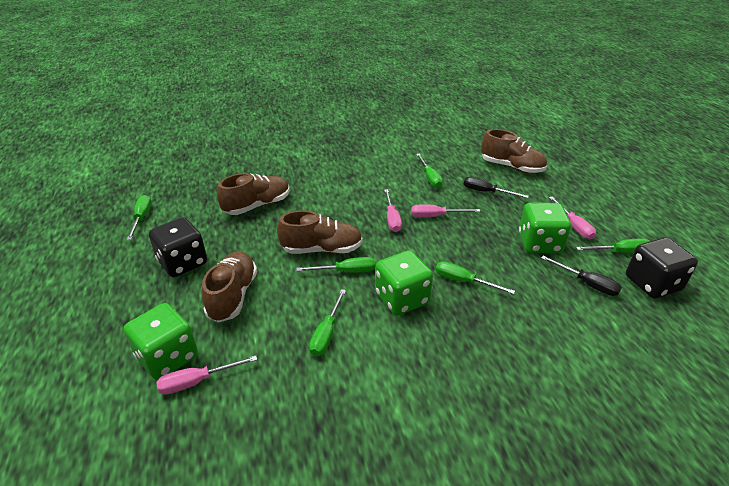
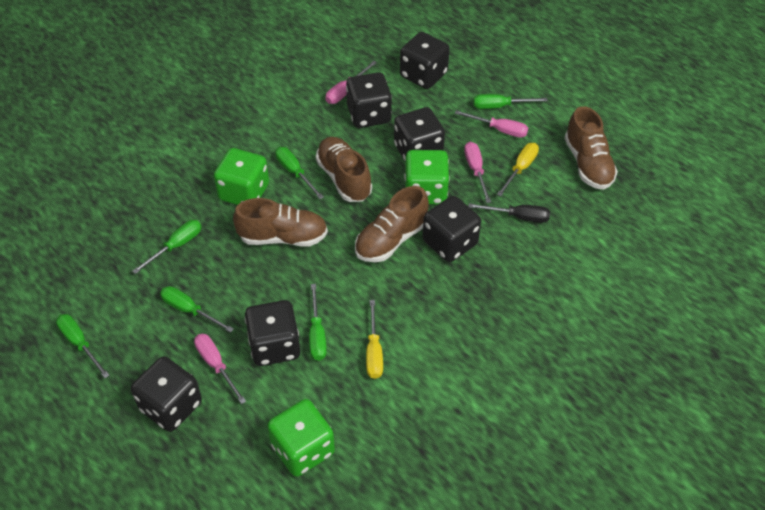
black dice: 2 -> 6
black screwdriver: 2 -> 1
yellow screwdriver: 0 -> 2

